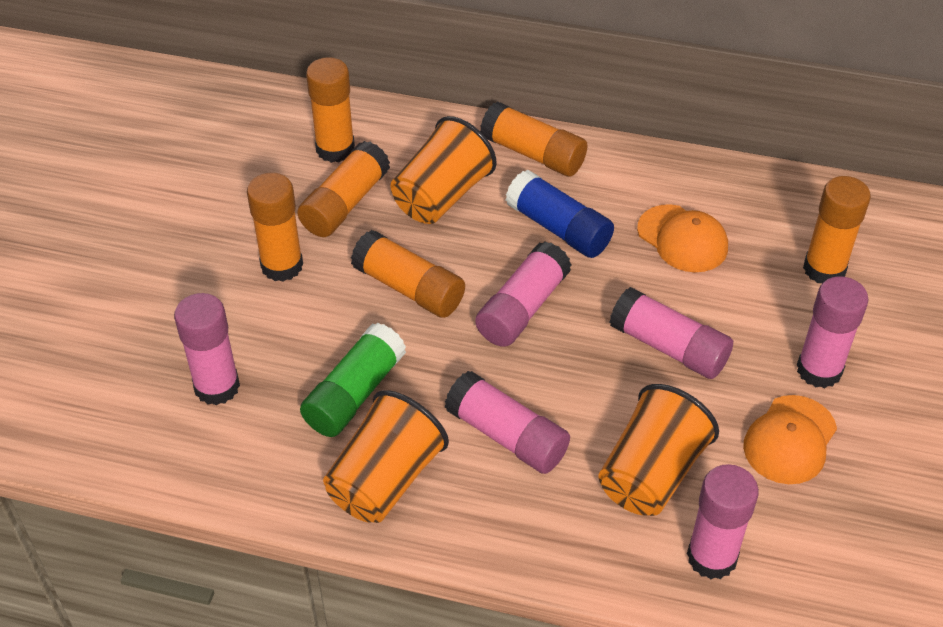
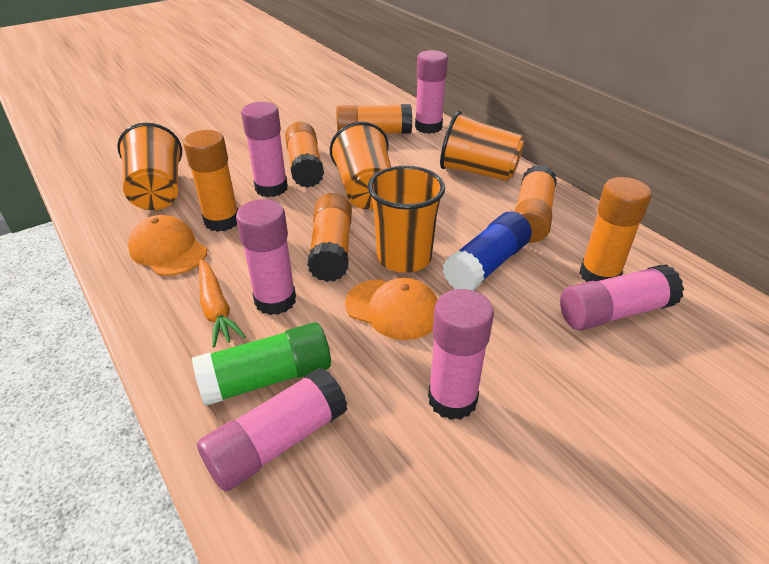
orange carrot: 0 -> 1
orange cup: 3 -> 4

